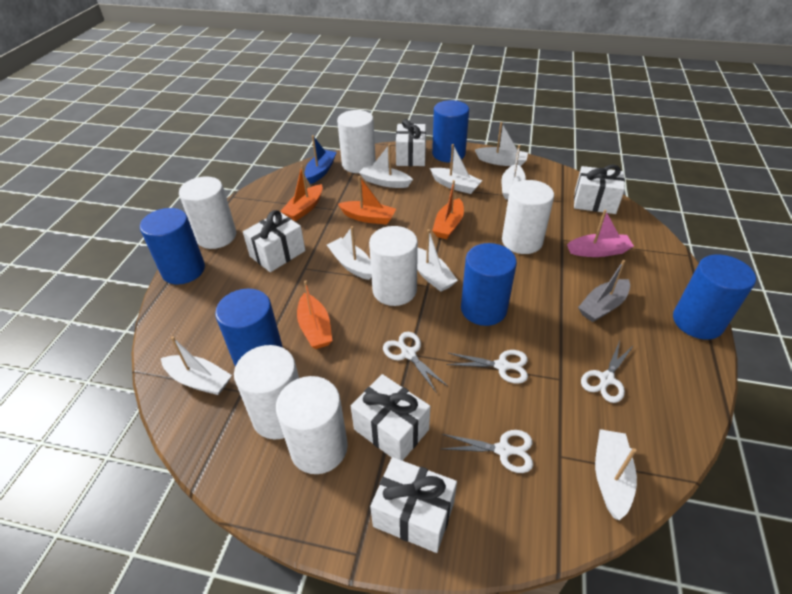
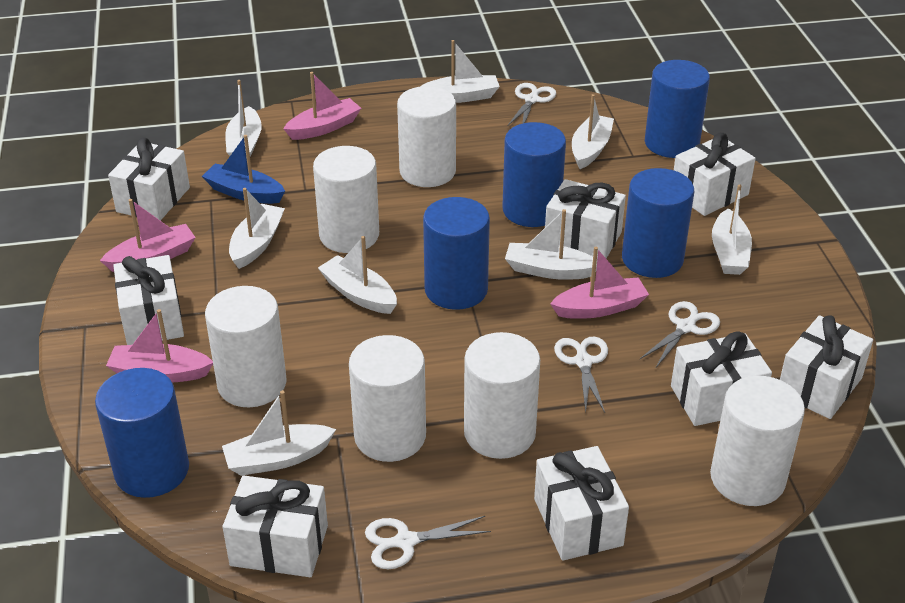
grey boat: 1 -> 0
orange boat: 4 -> 0
pink boat: 1 -> 4
white gift: 5 -> 8

